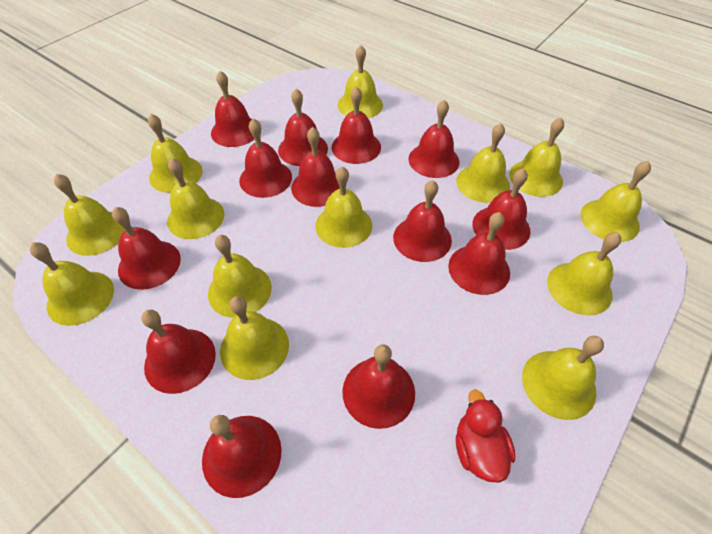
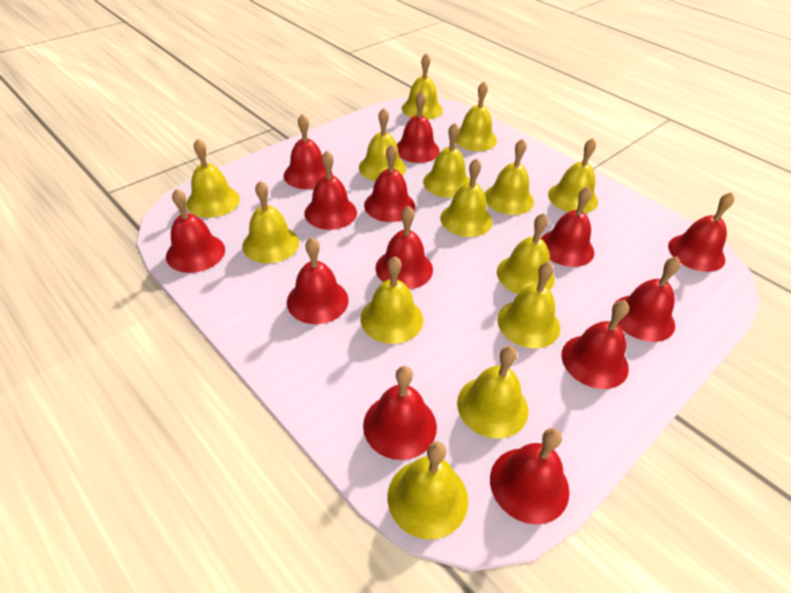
red duck: 1 -> 0
yellow bell: 13 -> 14

